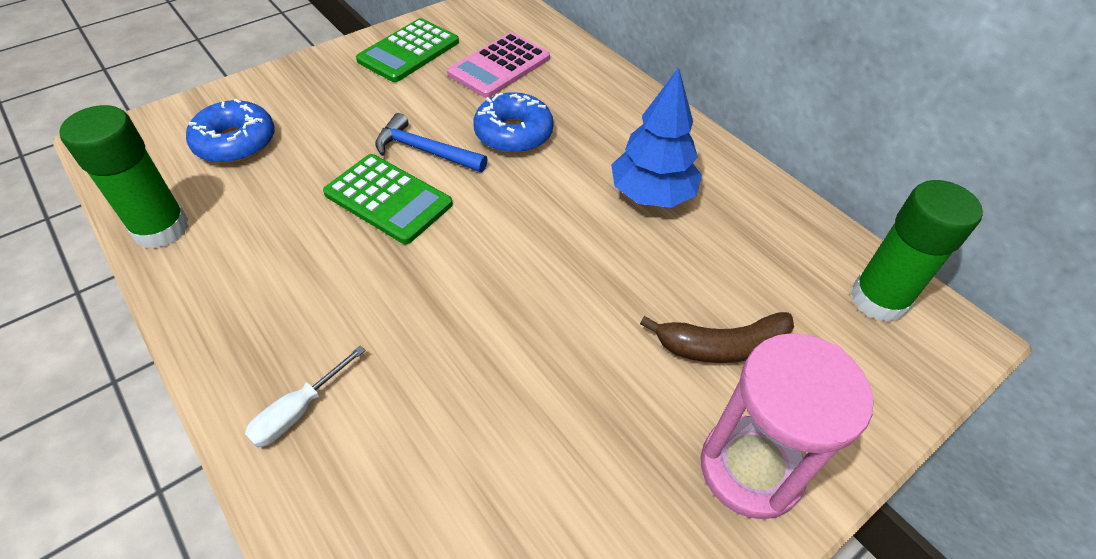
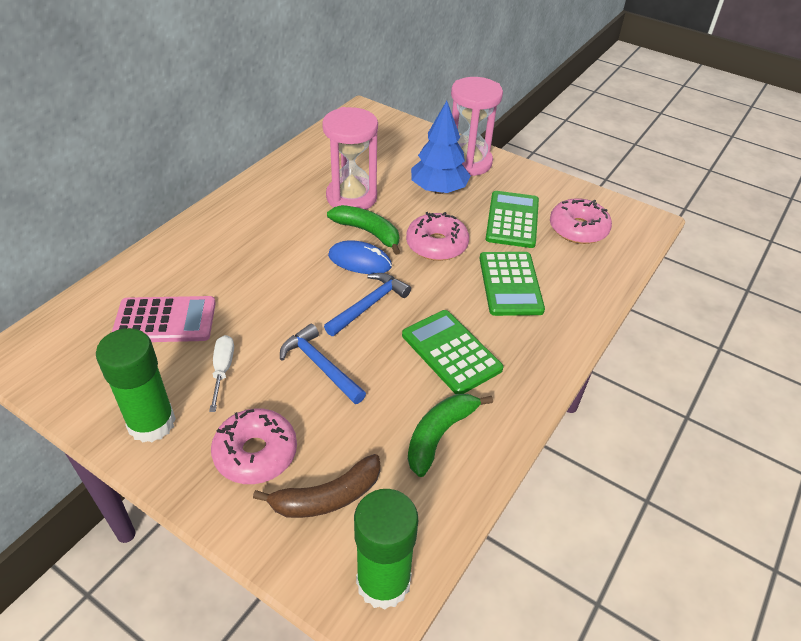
blue donut: 2 -> 0
blue hammer: 1 -> 2
blue mouse: 0 -> 1
green banana: 0 -> 2
green calculator: 2 -> 3
pink donut: 0 -> 3
pink hourglass: 1 -> 2

